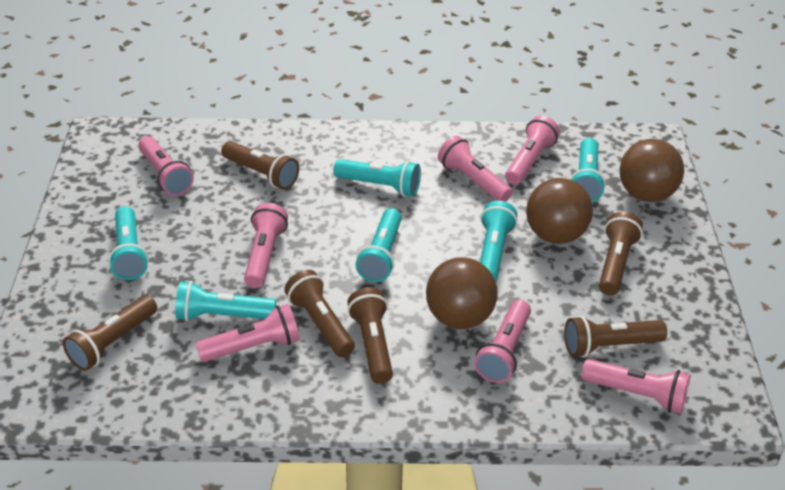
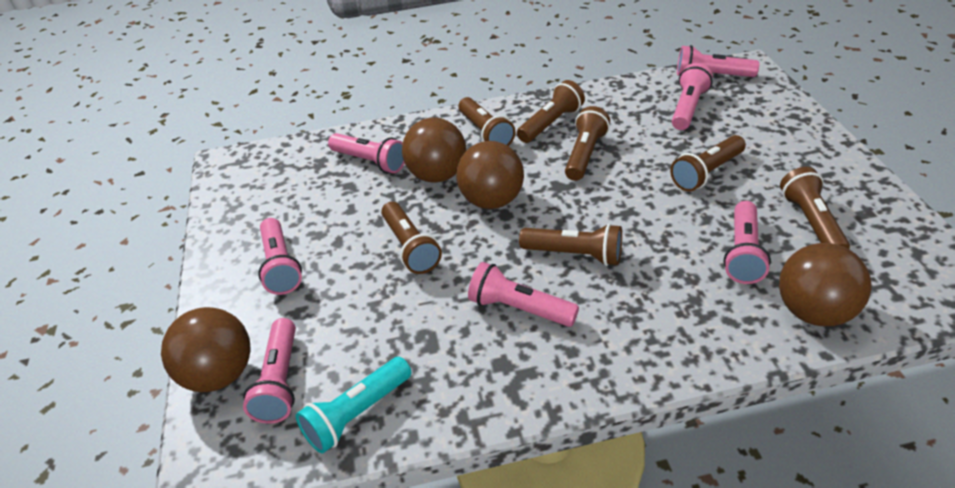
brown ball: 3 -> 4
brown flashlight: 6 -> 7
turquoise flashlight: 6 -> 1

